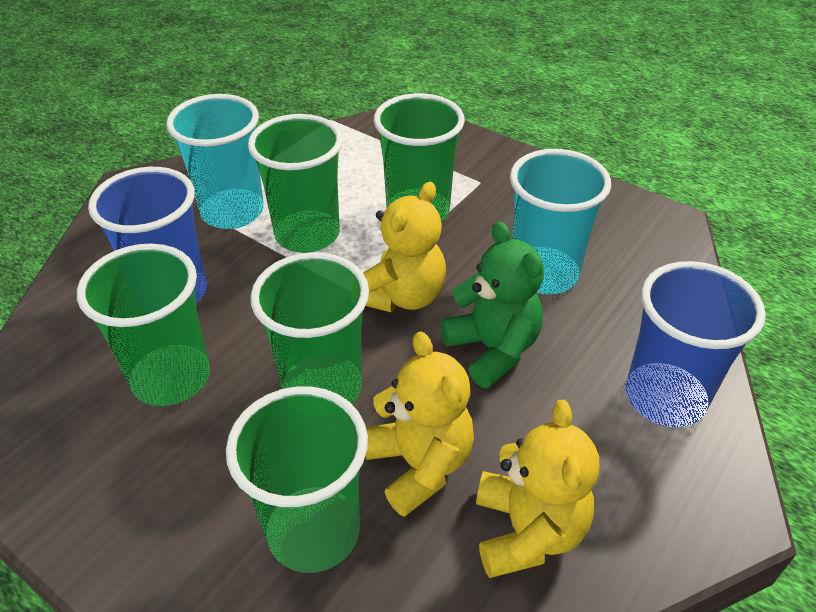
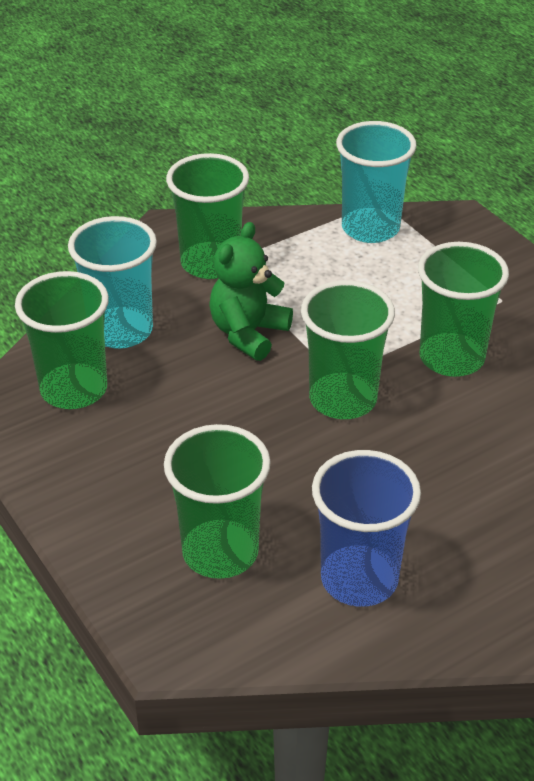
blue cup: 2 -> 1
yellow teddy bear: 3 -> 0

